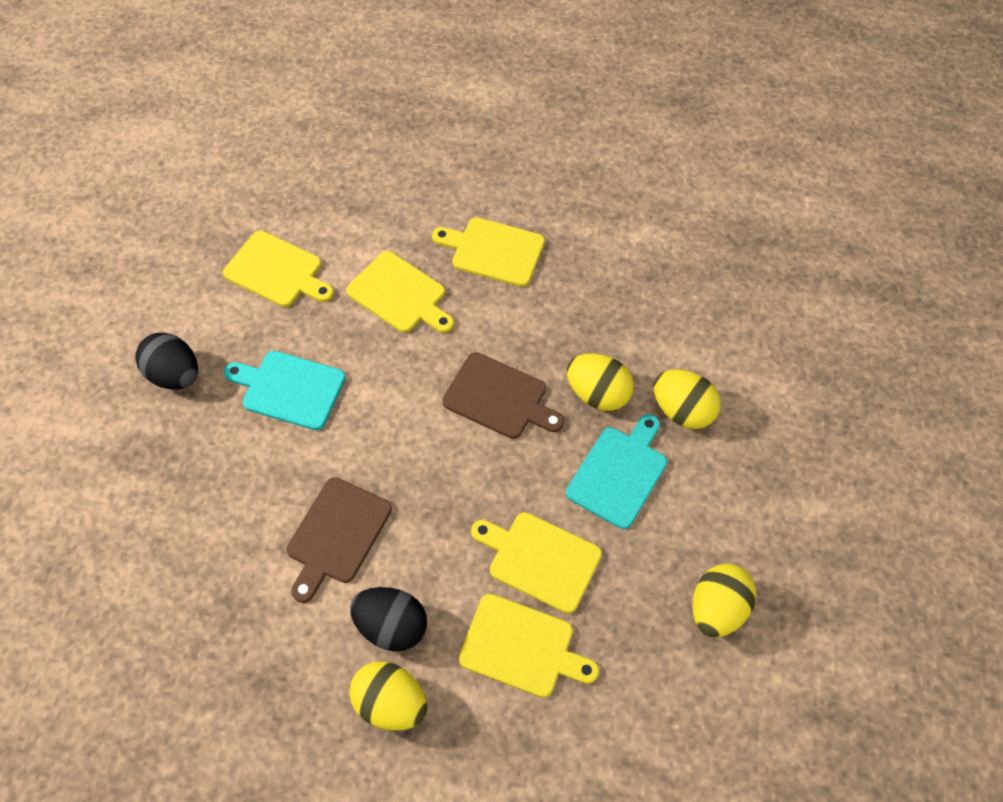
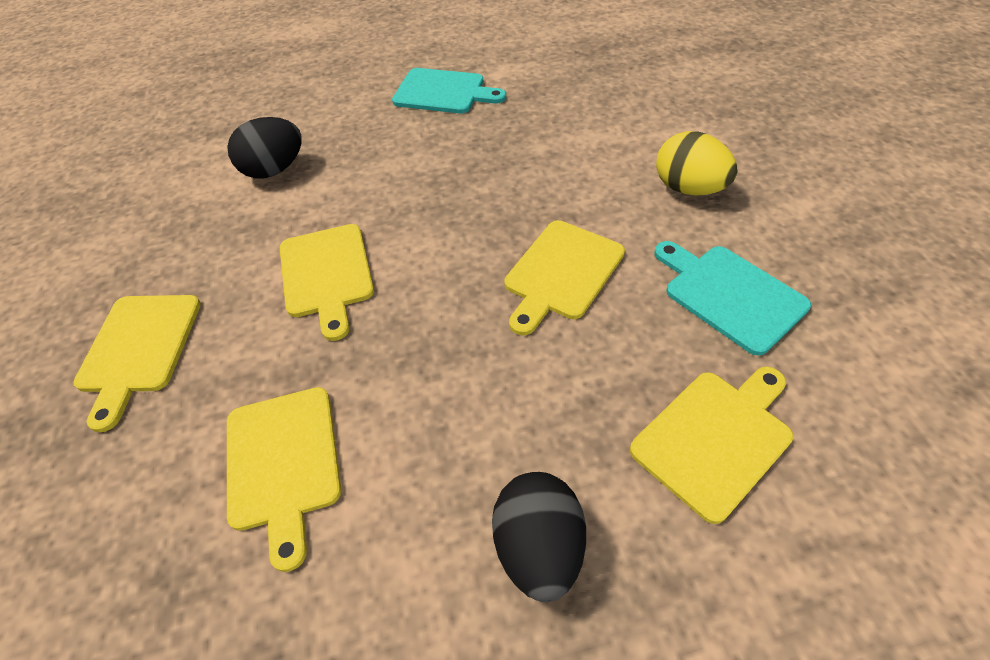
brown cutting board: 2 -> 0
yellow egg: 4 -> 1

